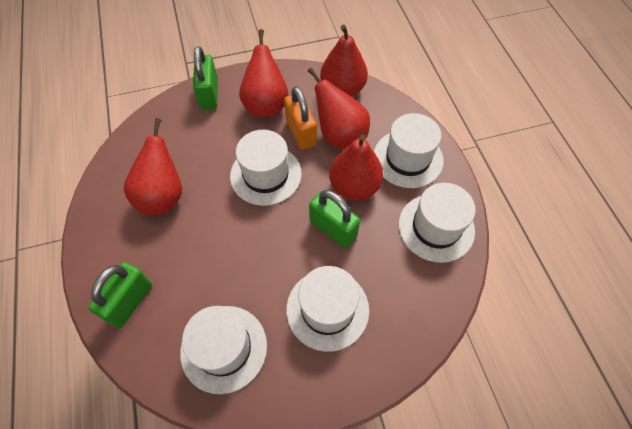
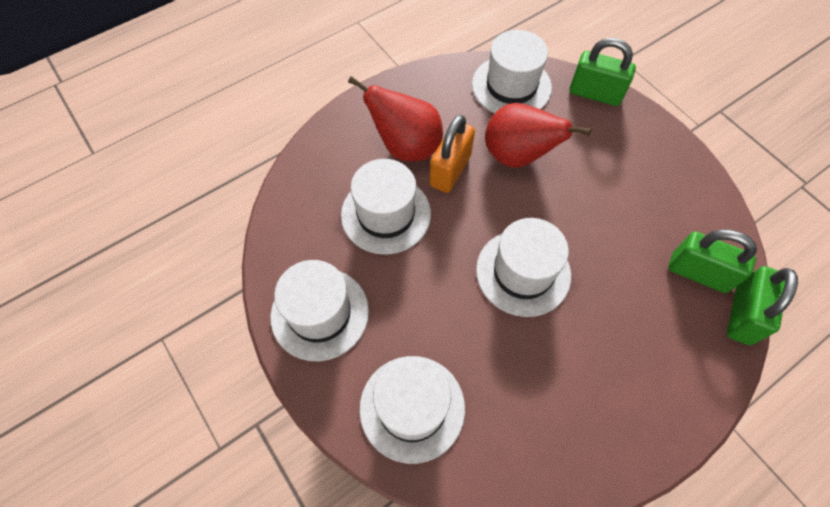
red pear: 5 -> 2

